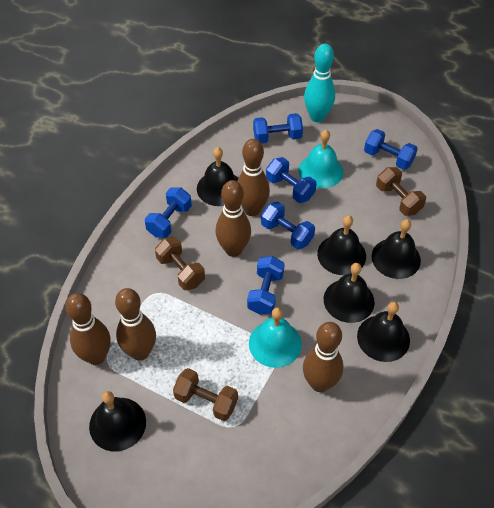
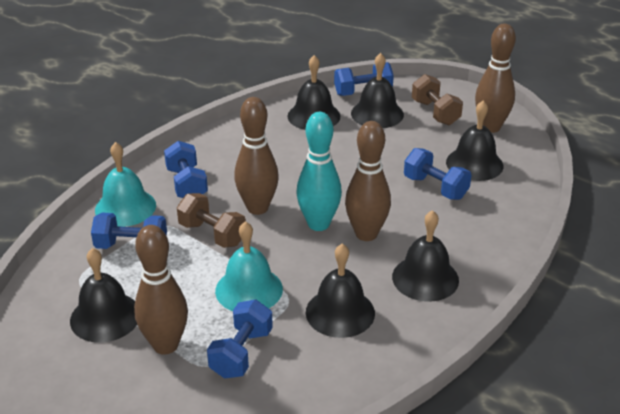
blue dumbbell: 6 -> 5
brown bowling pin: 5 -> 4
brown dumbbell: 3 -> 2

